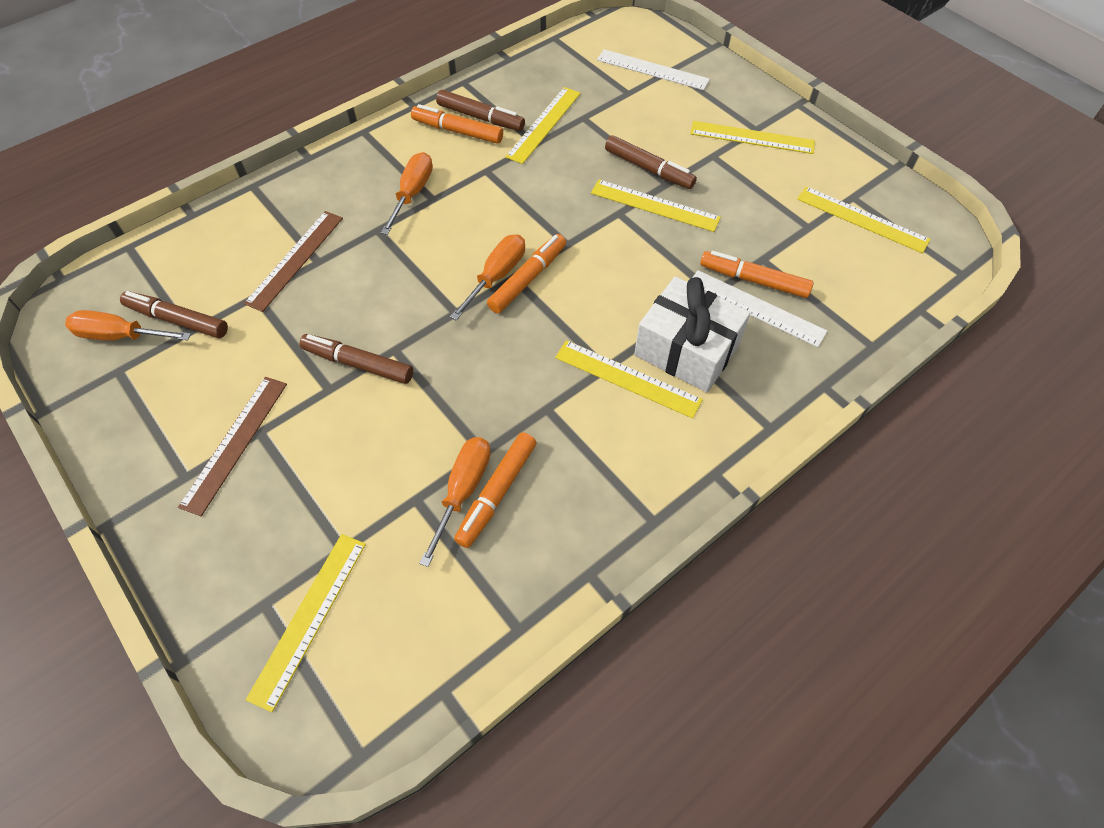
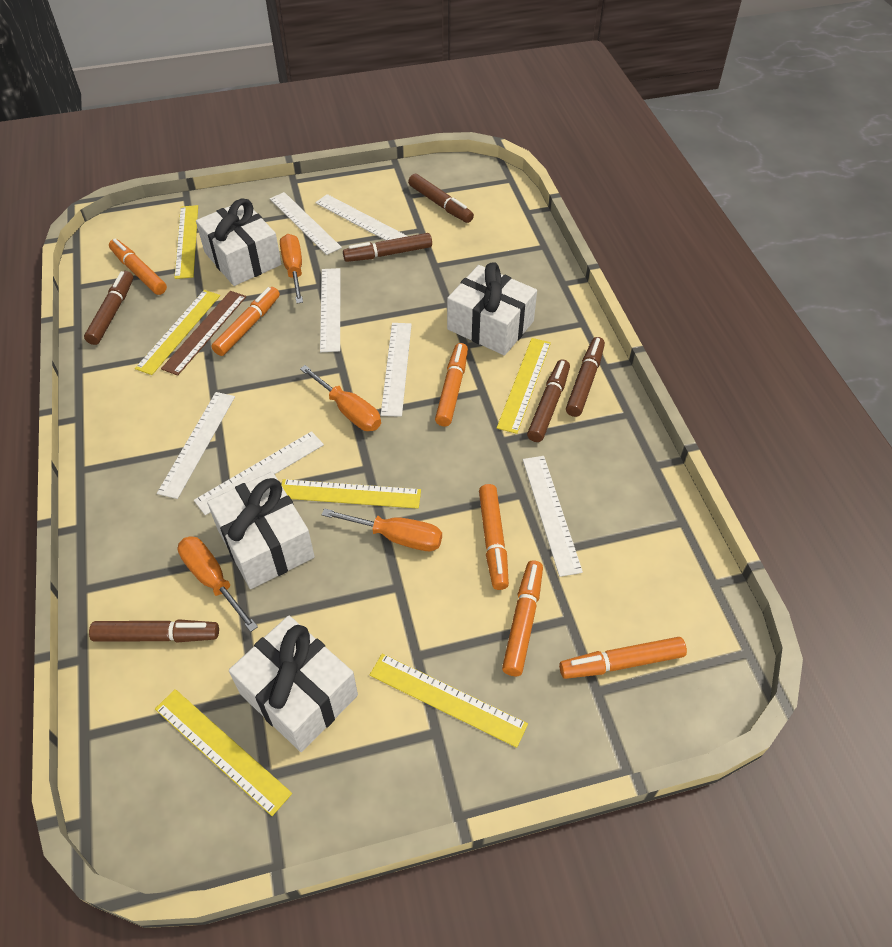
brown marker: 4 -> 6
brown ruler: 2 -> 1
orange marker: 4 -> 6
white gift: 1 -> 4
white ruler: 2 -> 7

